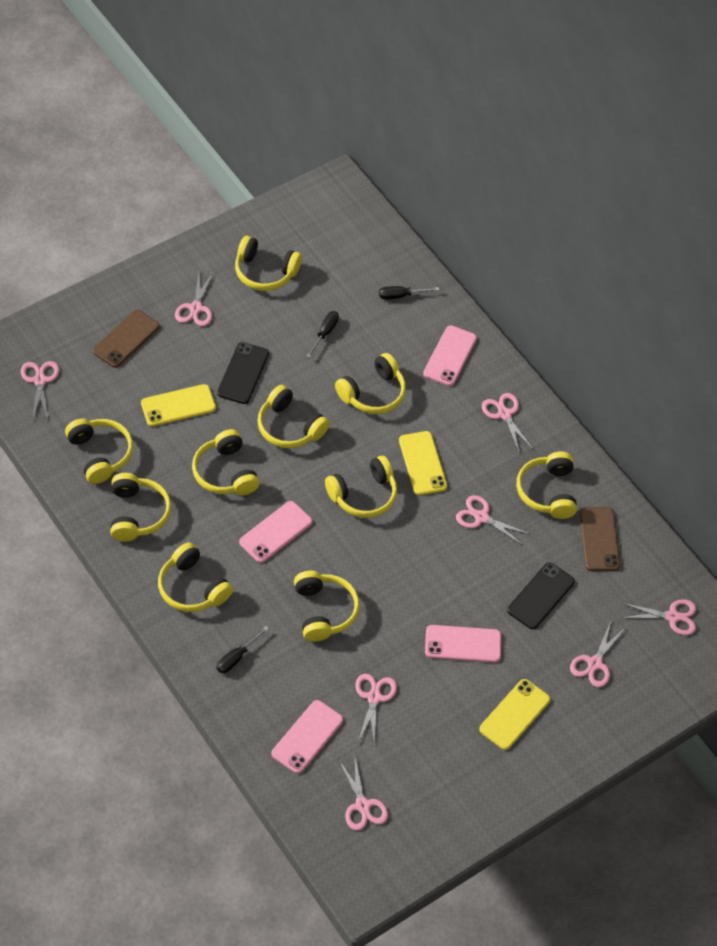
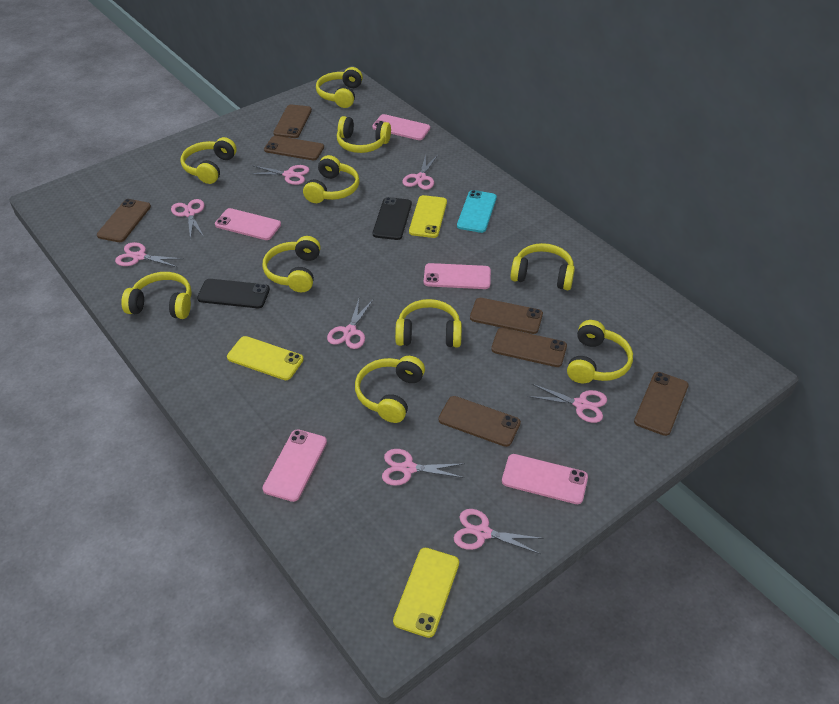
black screwdriver: 3 -> 0
brown phone: 2 -> 7
pink phone: 4 -> 5
turquoise phone: 0 -> 1

